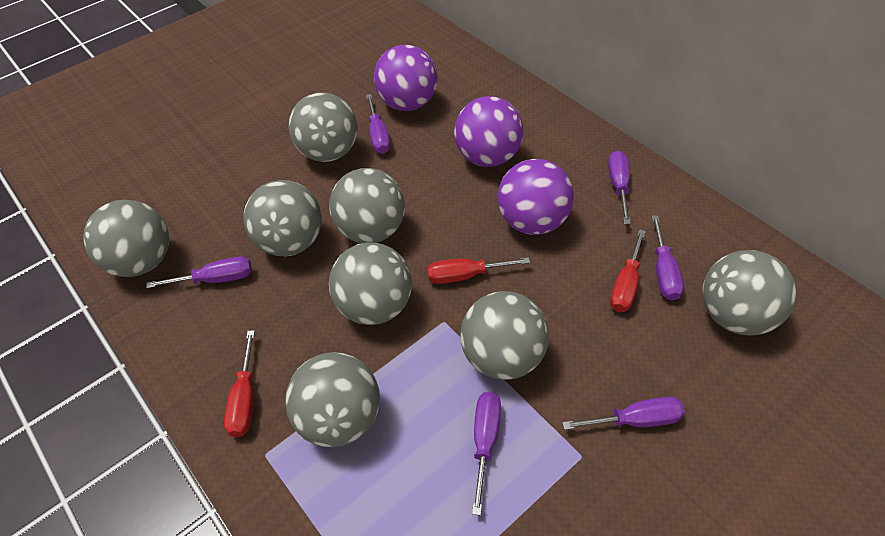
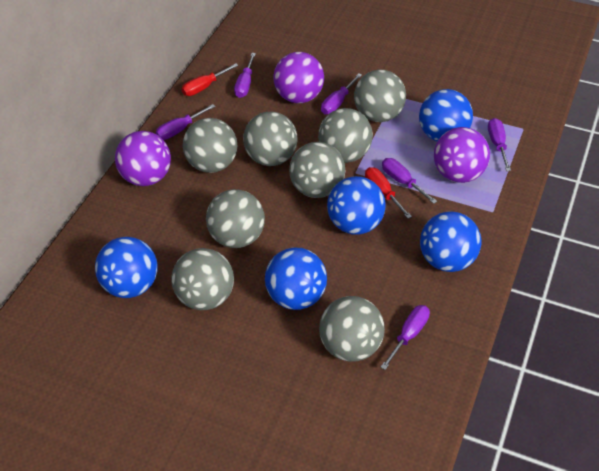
blue ball: 0 -> 5
red screwdriver: 3 -> 2

